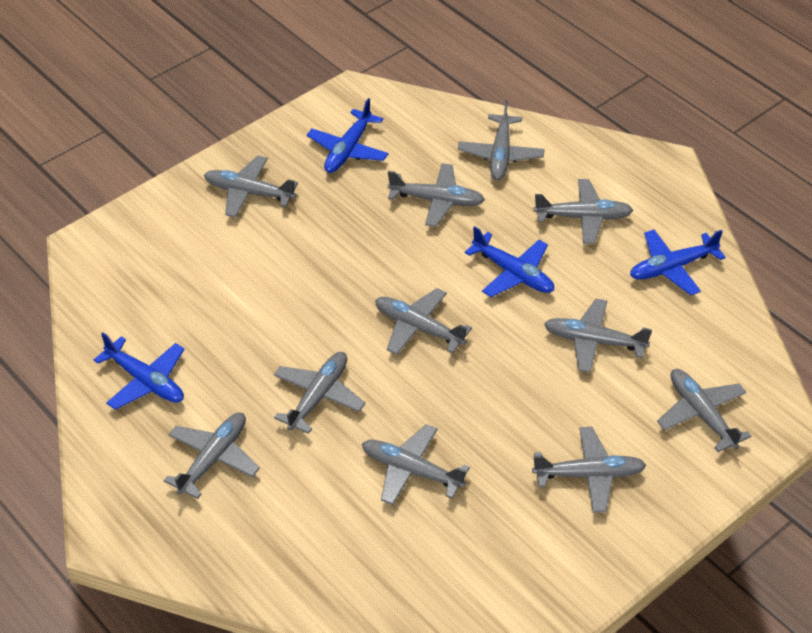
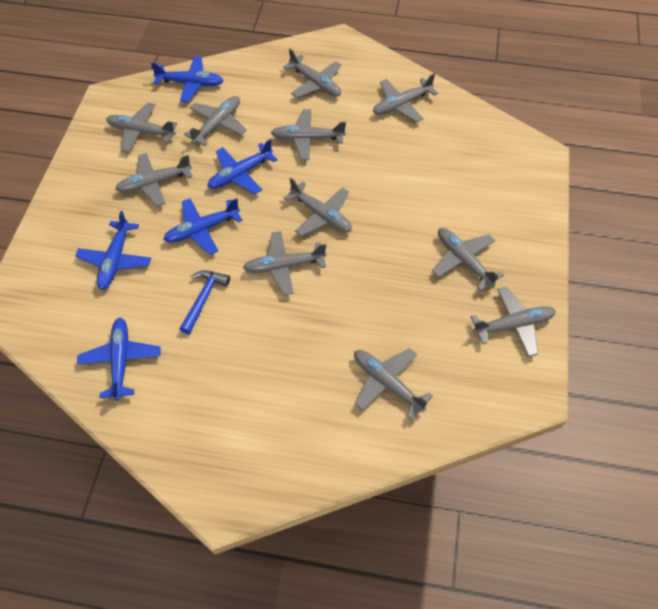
blue hammer: 0 -> 1
blue plane: 4 -> 5

